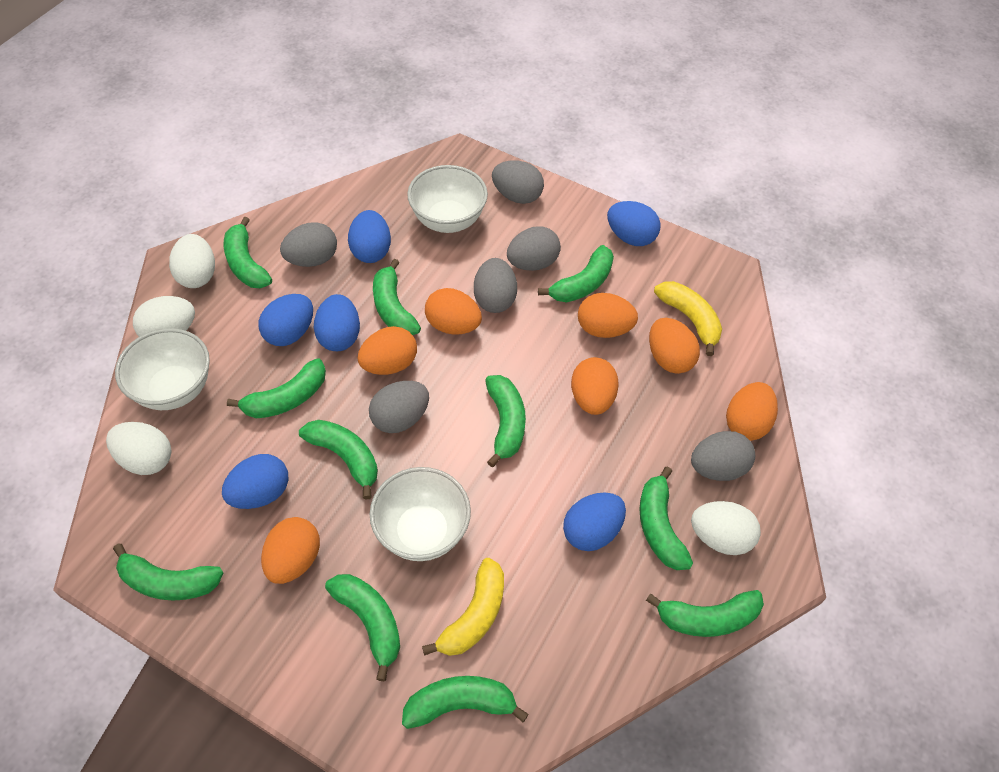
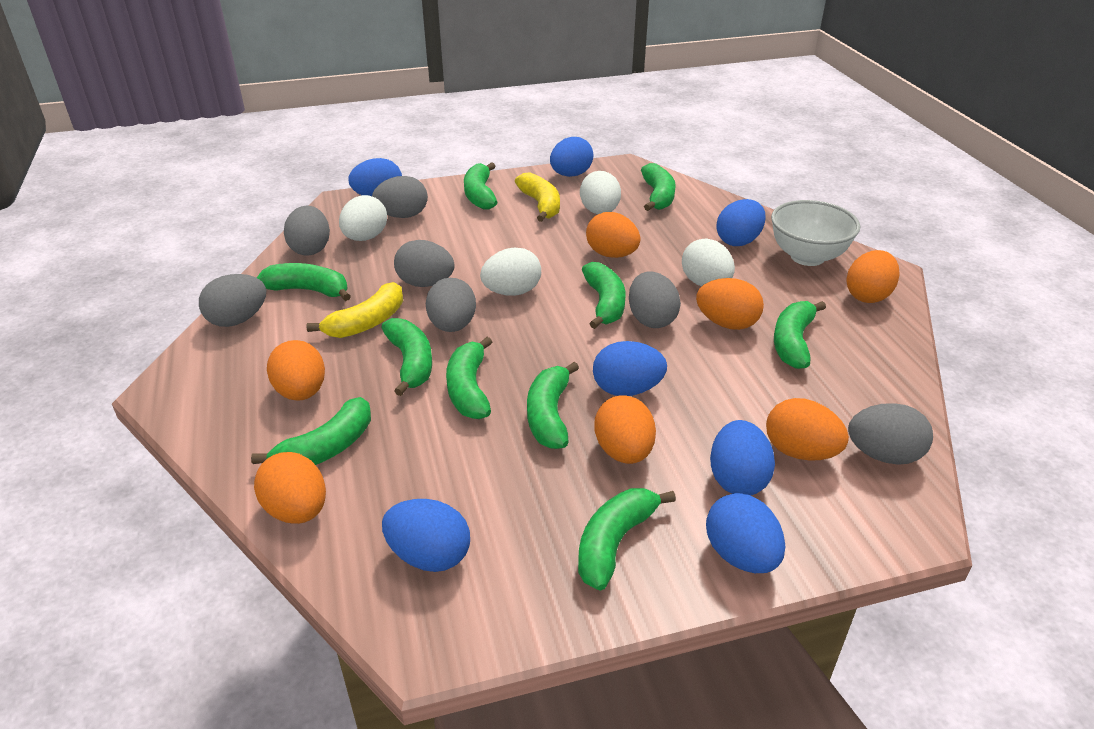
blue egg: 6 -> 7
green banana: 11 -> 10
grey egg: 6 -> 7
white bowl: 3 -> 1

